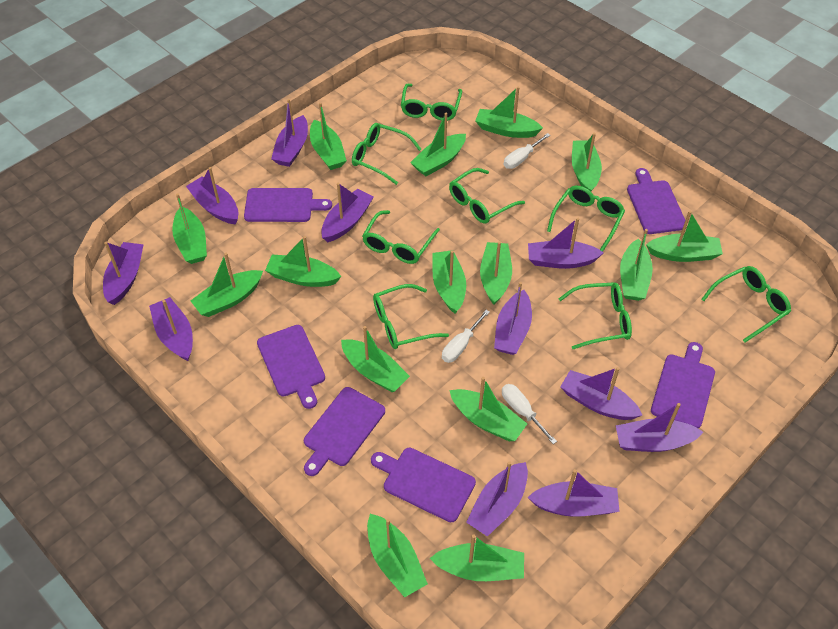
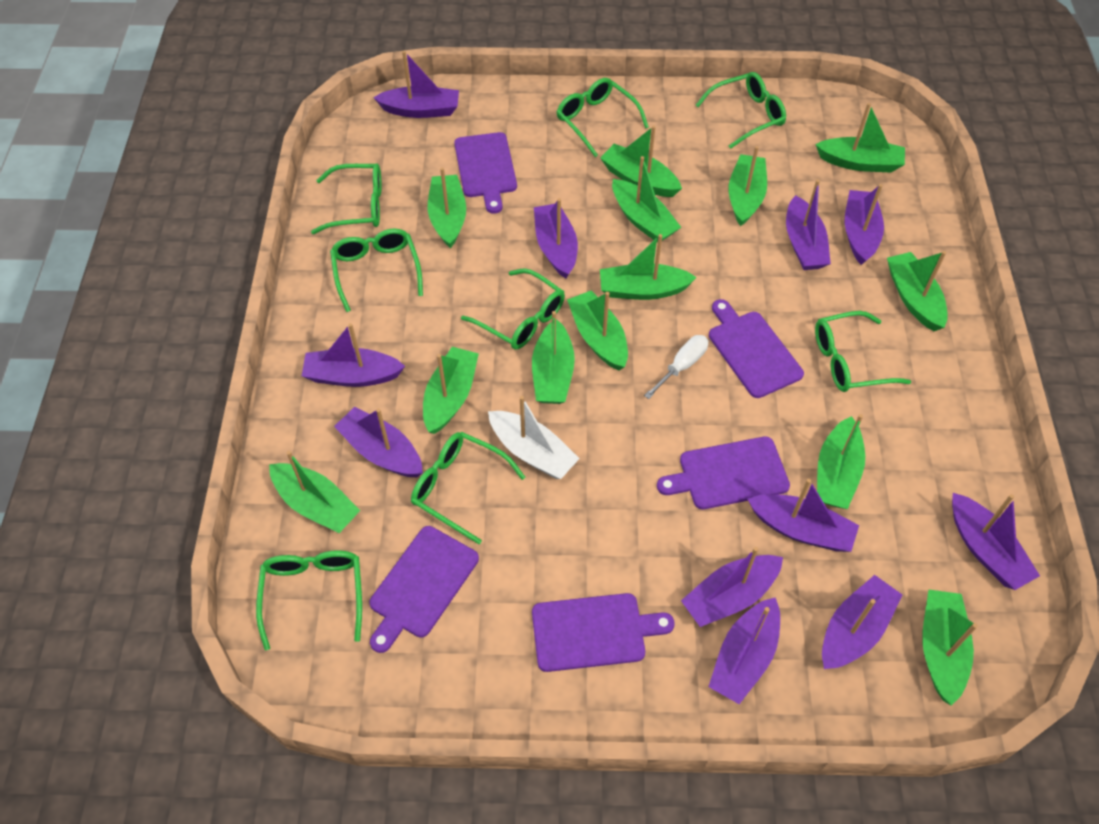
green boat: 15 -> 13
purple cutting board: 6 -> 5
white boat: 0 -> 1
white screwdriver: 3 -> 1

